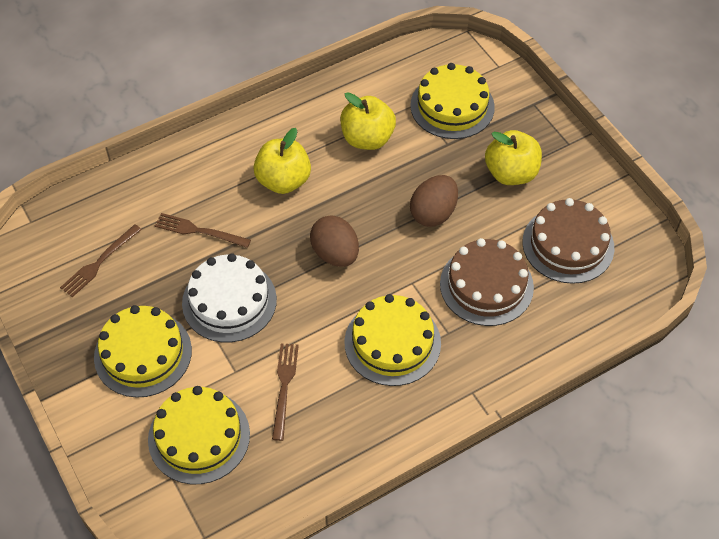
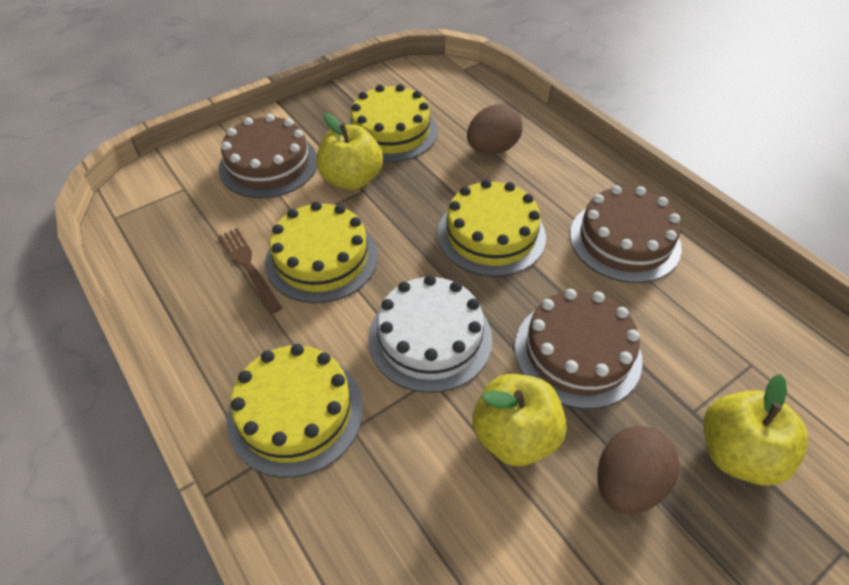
brown cake: 2 -> 3
brown fork: 3 -> 1

